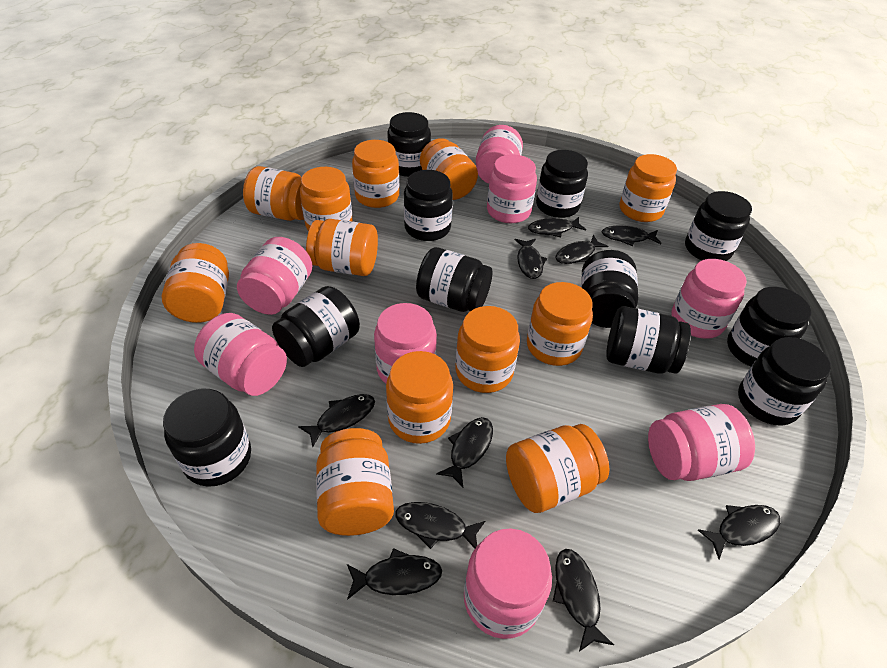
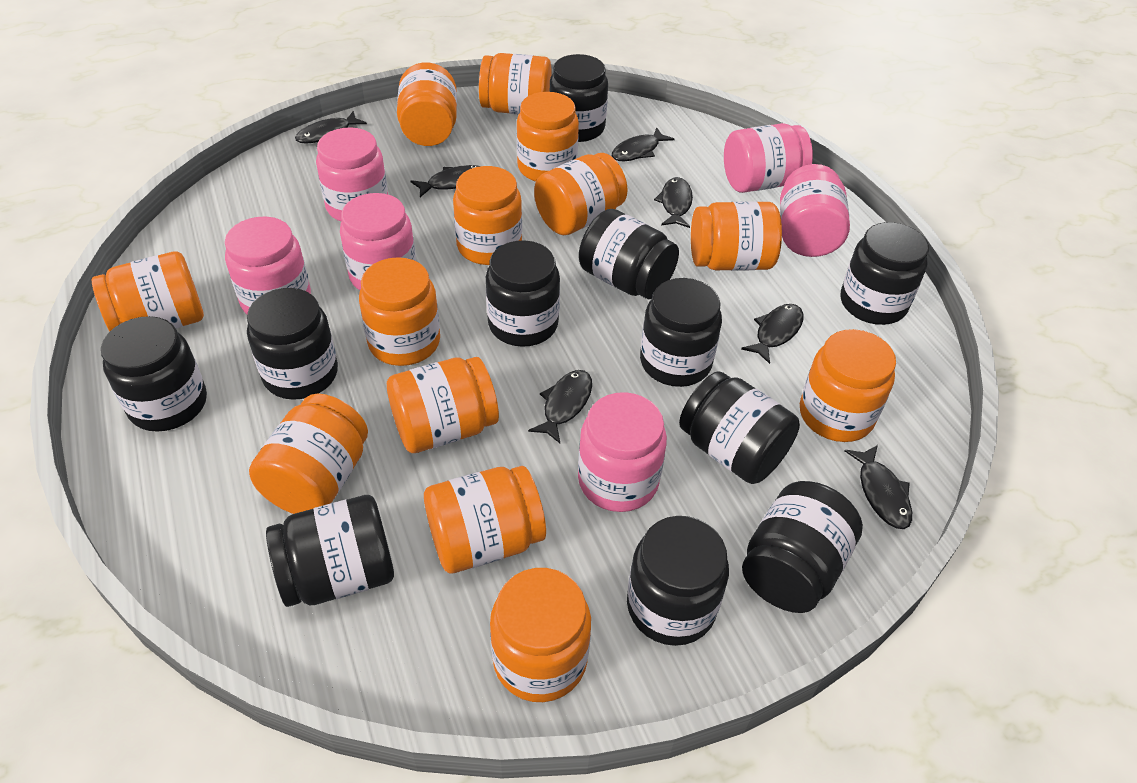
black fish: 10 -> 7
orange jar: 12 -> 13
pink jar: 8 -> 6

